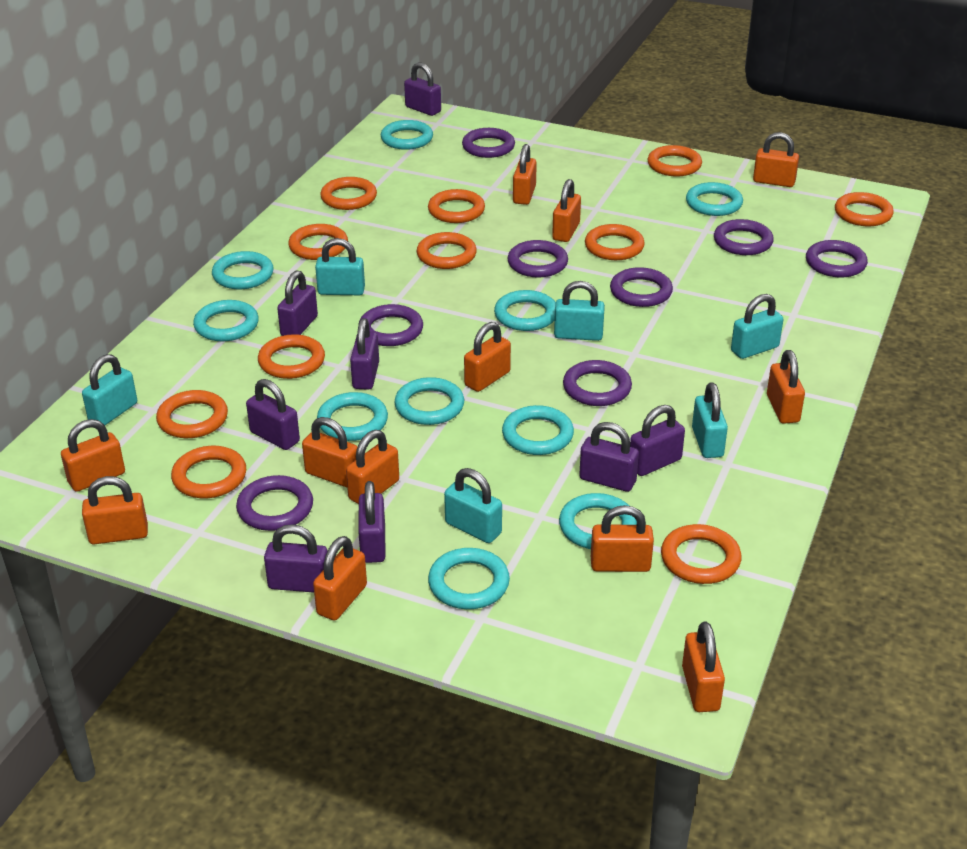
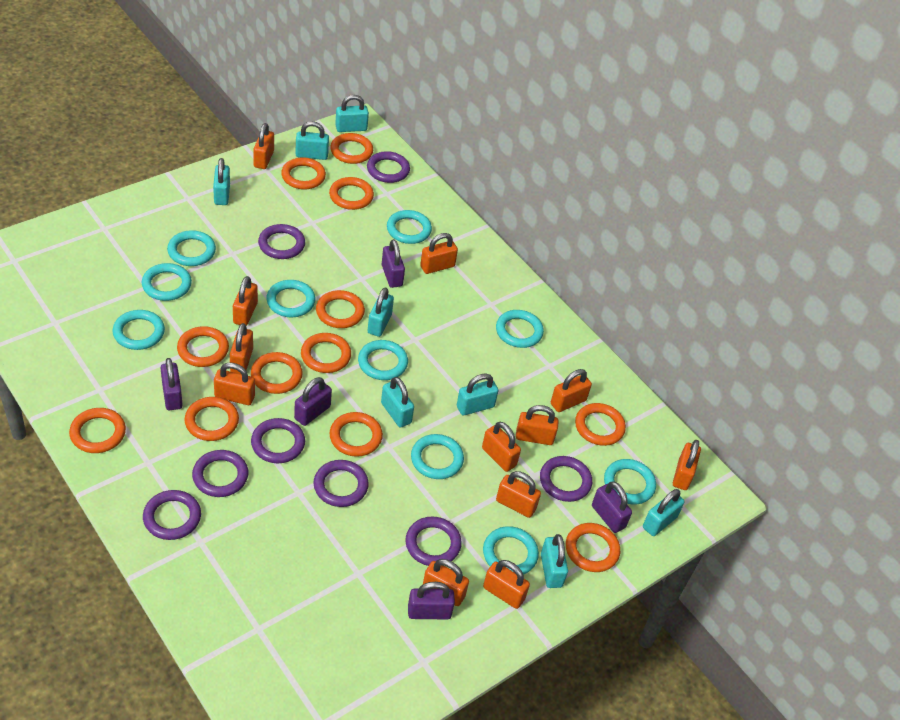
orange ring: 11 -> 12
purple padlock: 8 -> 5
turquoise padlock: 6 -> 8

